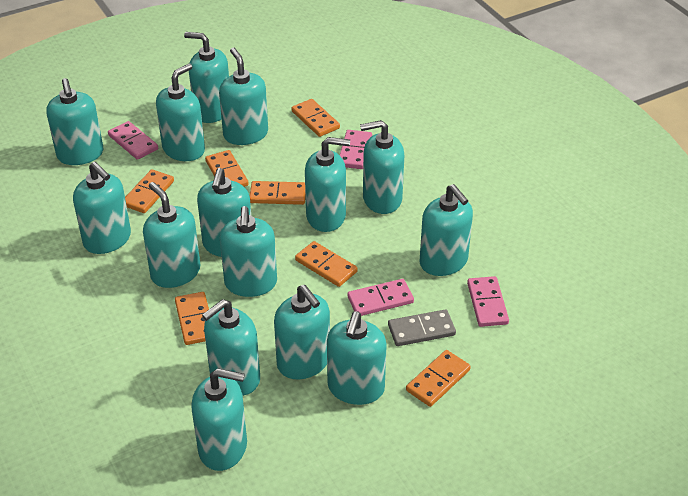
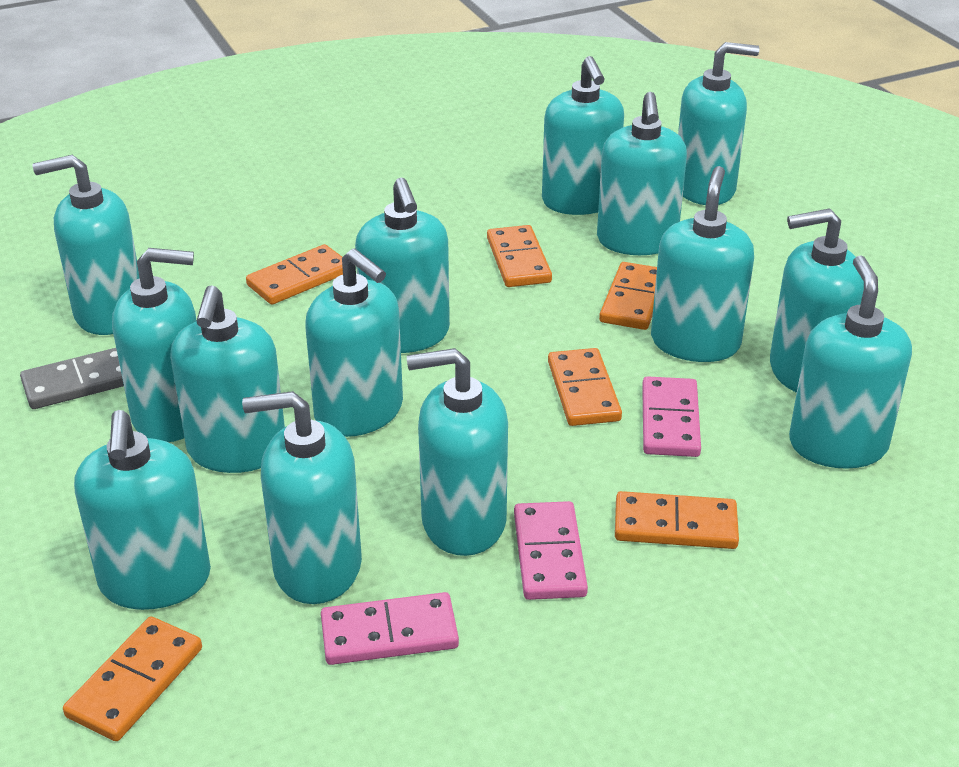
orange domino: 7 -> 6
pink domino: 4 -> 3
turquoise soap dispenser: 15 -> 14

